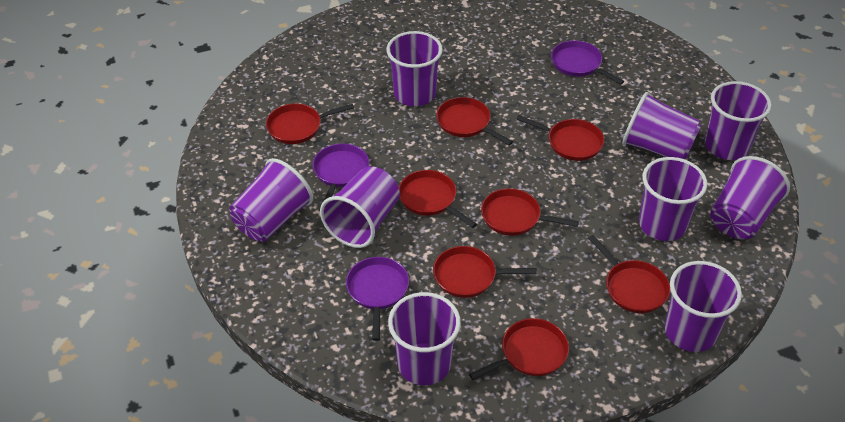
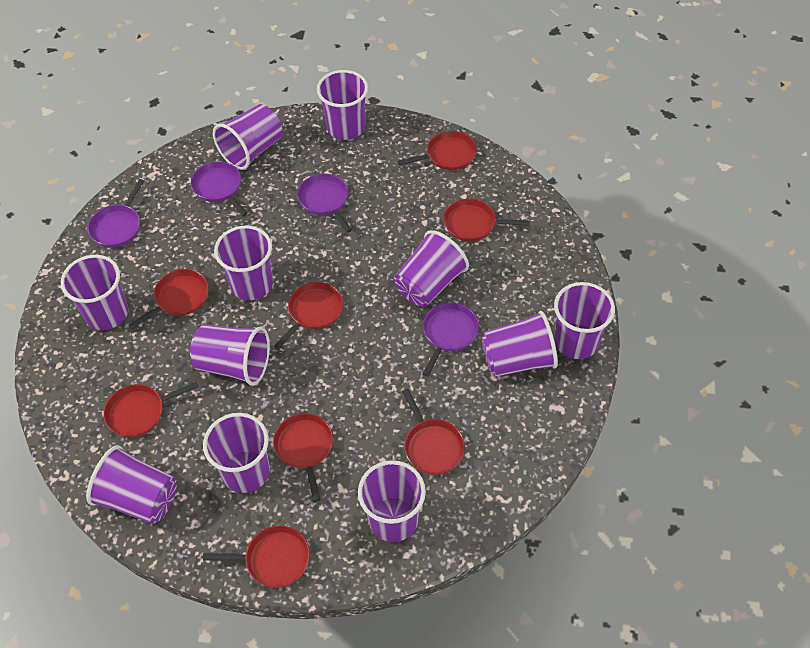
purple cup: 9 -> 11
purple pan: 3 -> 4

